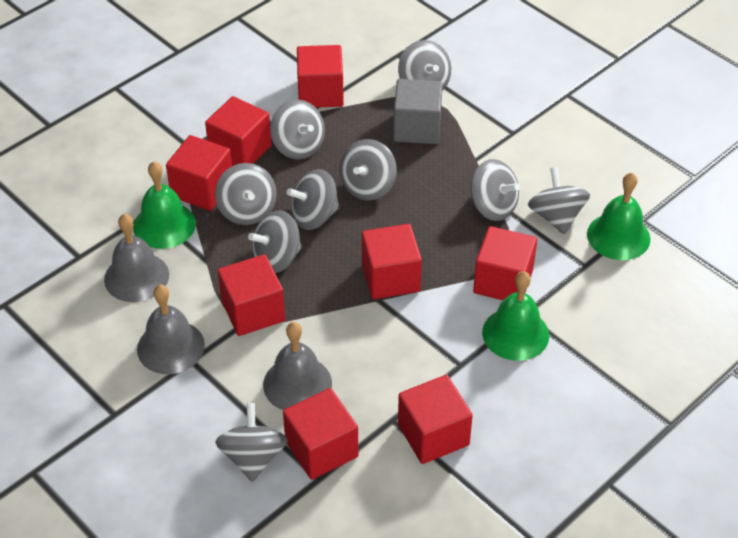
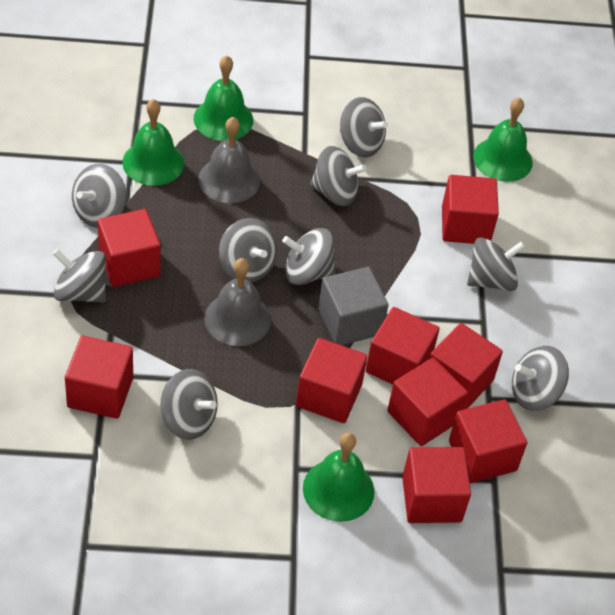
green bell: 3 -> 4
grey bell: 3 -> 2
red cube: 8 -> 9

